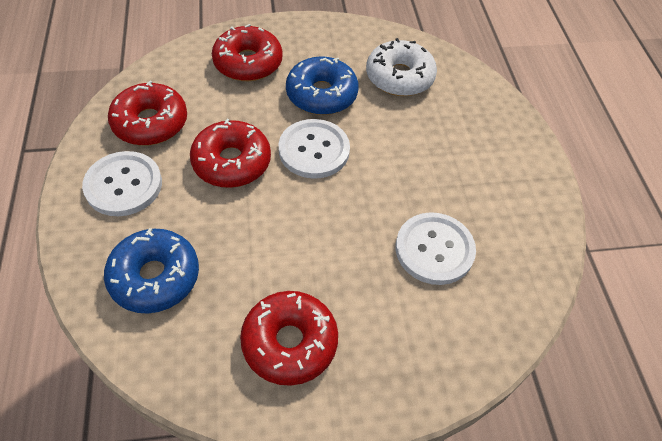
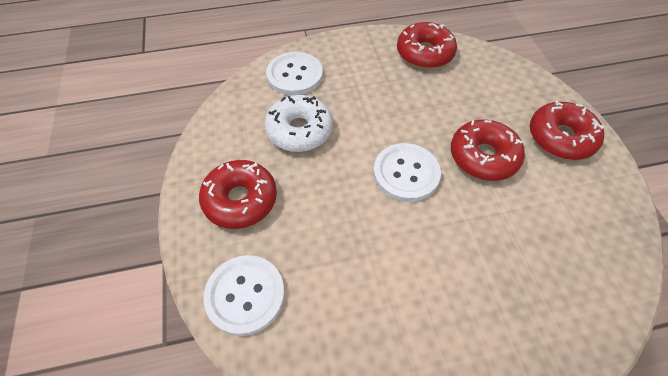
blue donut: 2 -> 0

